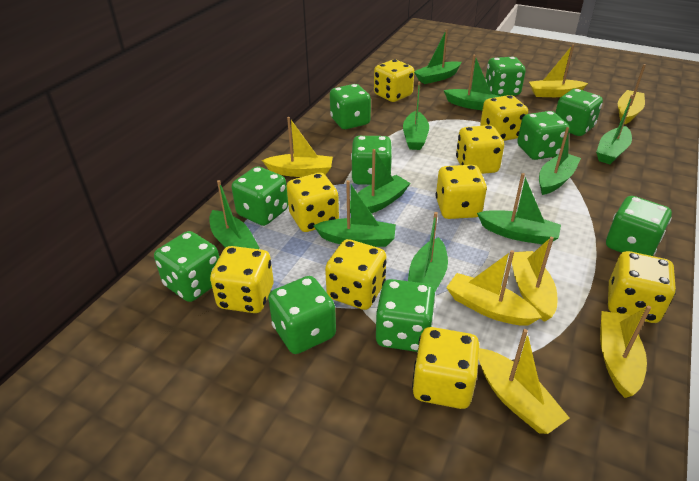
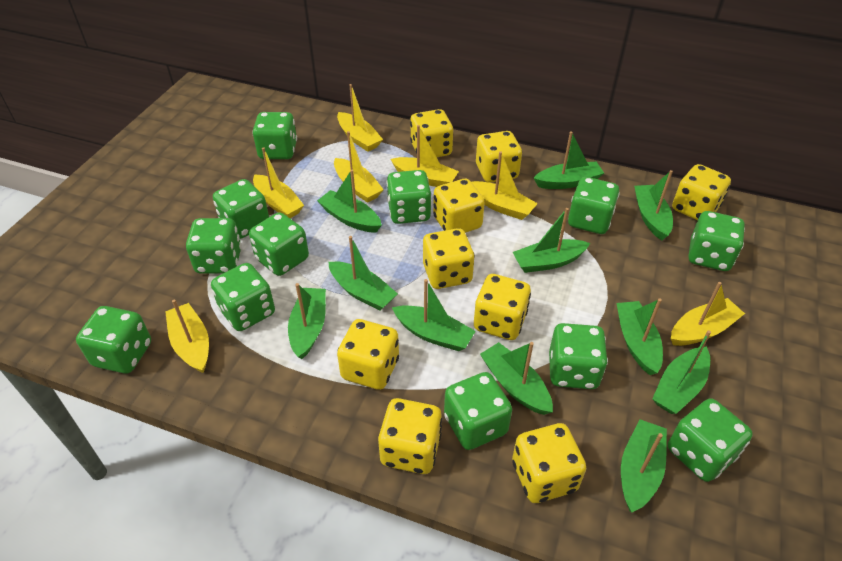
green boat: 10 -> 11
green dice: 10 -> 12

